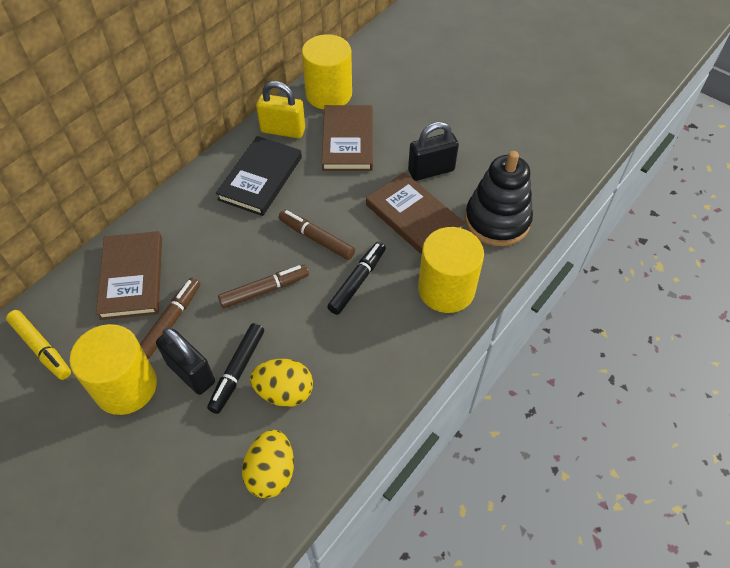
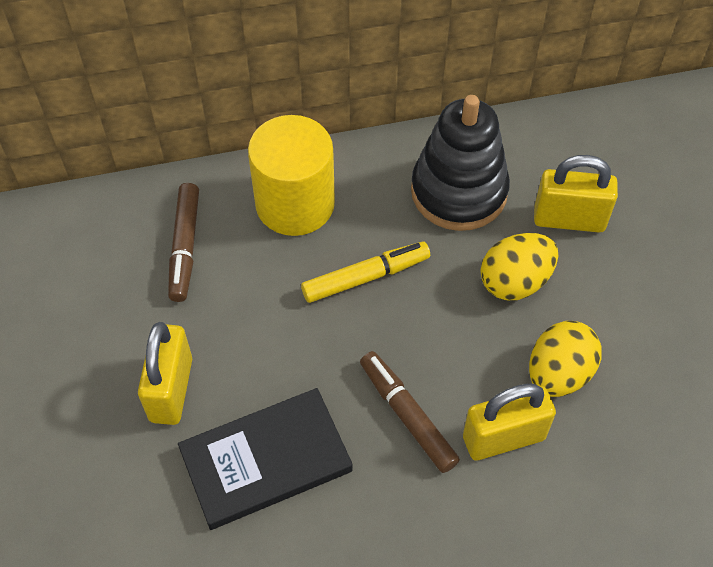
black marker: 2 -> 0
black padlock: 2 -> 0
brown book: 3 -> 0
brown marker: 3 -> 2
yellow cylinder: 3 -> 1
yellow padlock: 1 -> 3

